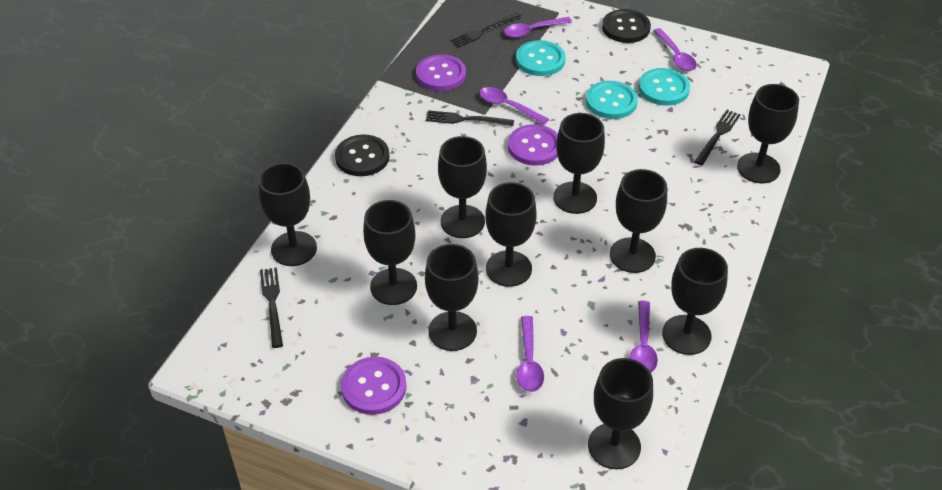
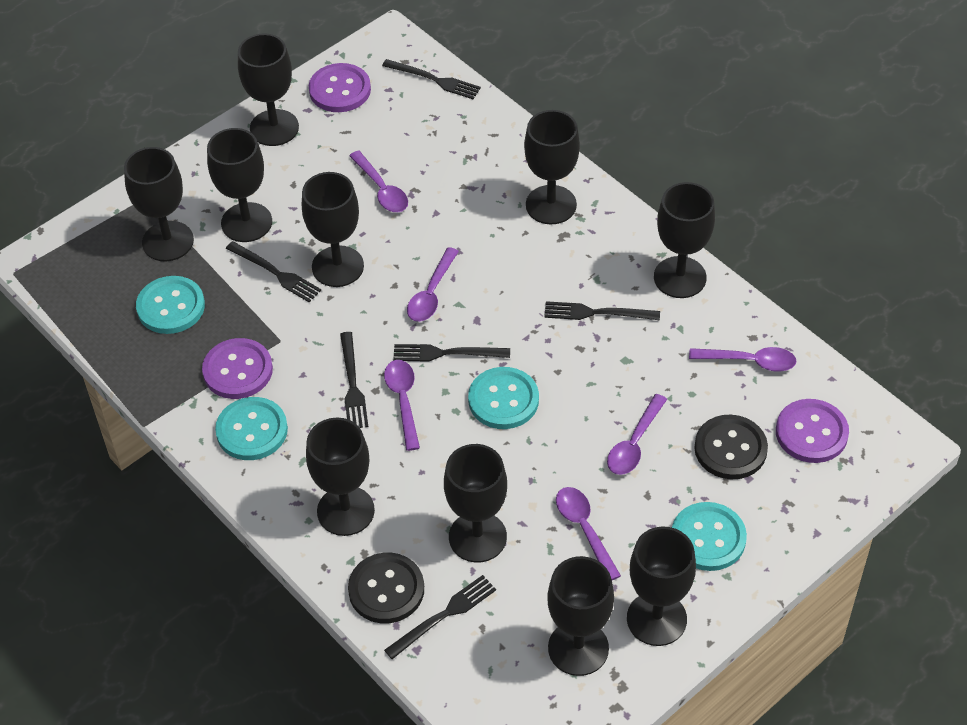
black fork: 4 -> 6
purple spoon: 5 -> 6
turquoise button: 3 -> 4

